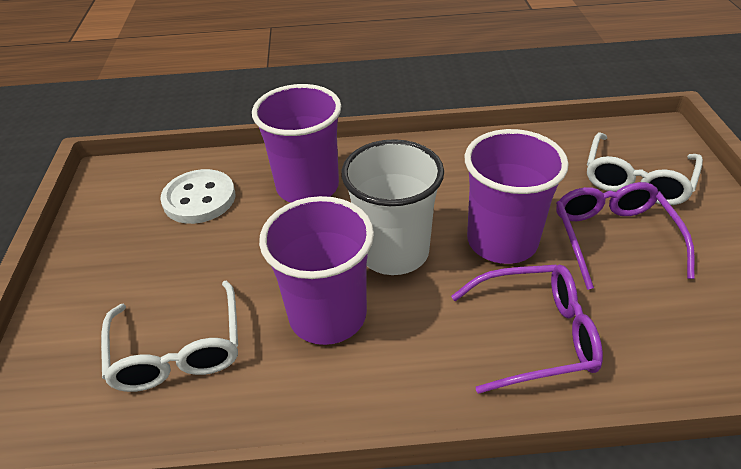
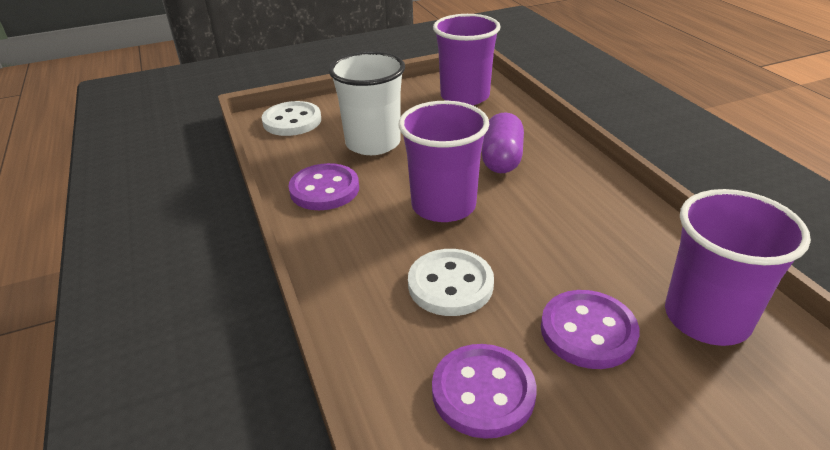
purple button: 0 -> 3
purple capsule: 0 -> 1
purple glasses: 2 -> 0
white button: 1 -> 2
white glasses: 2 -> 0

